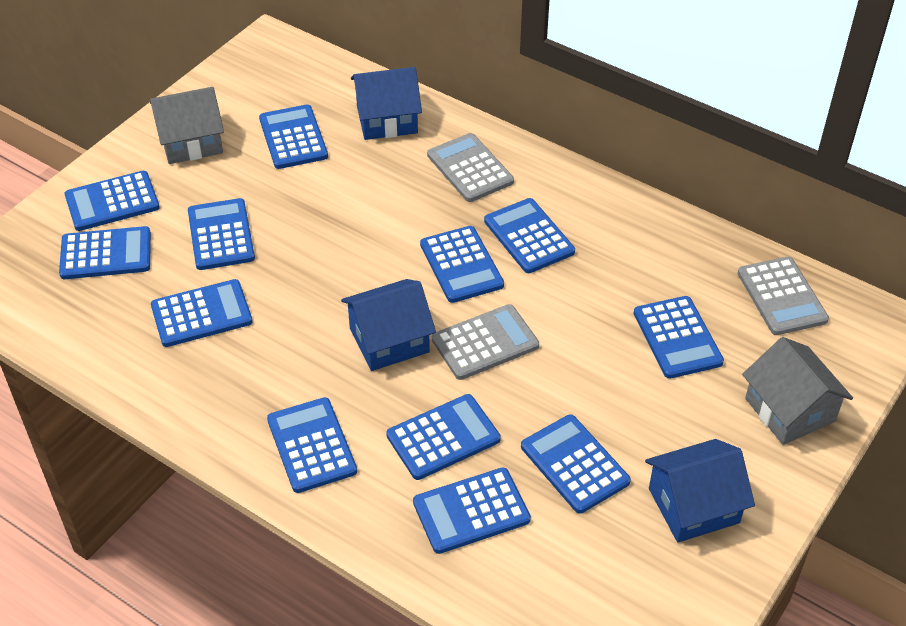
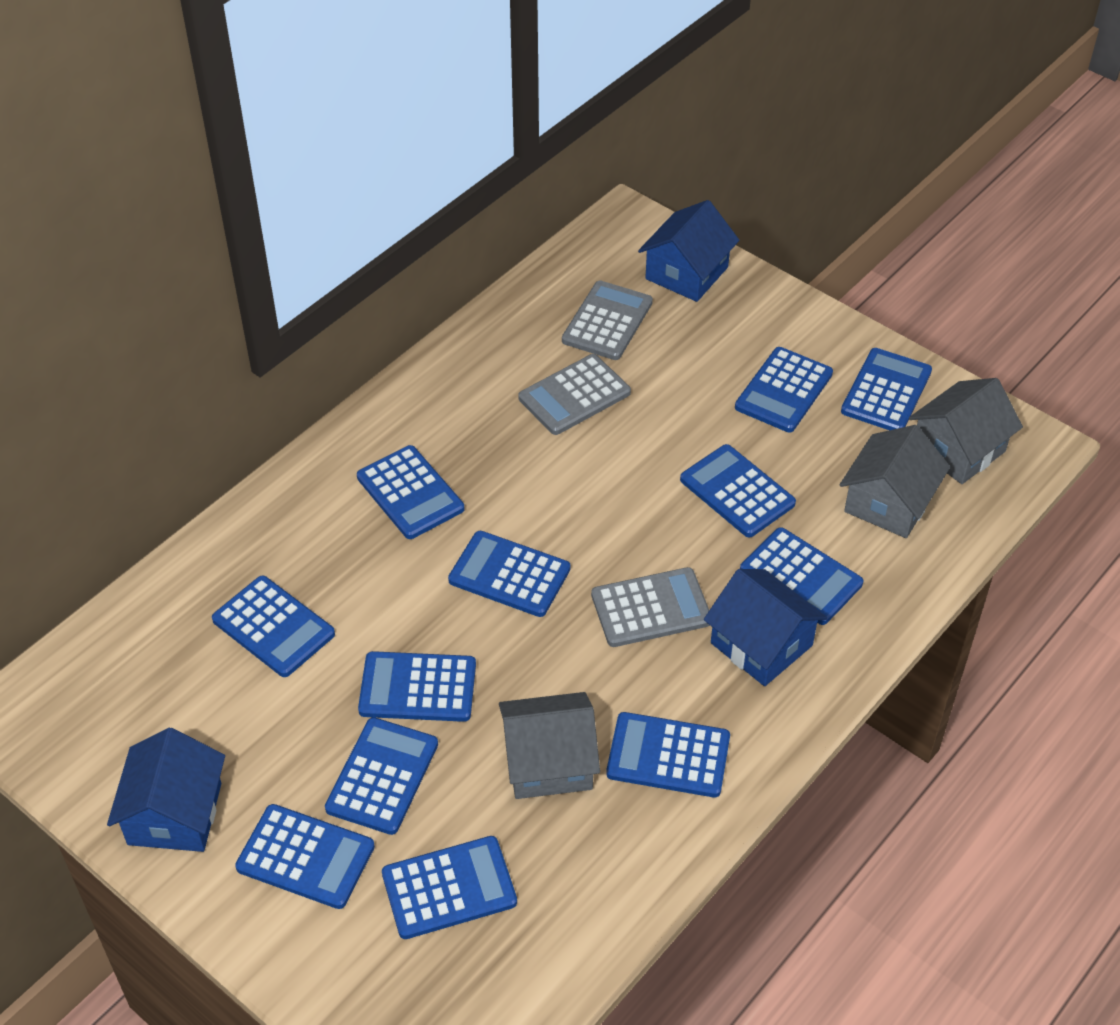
grey house: 2 -> 3

